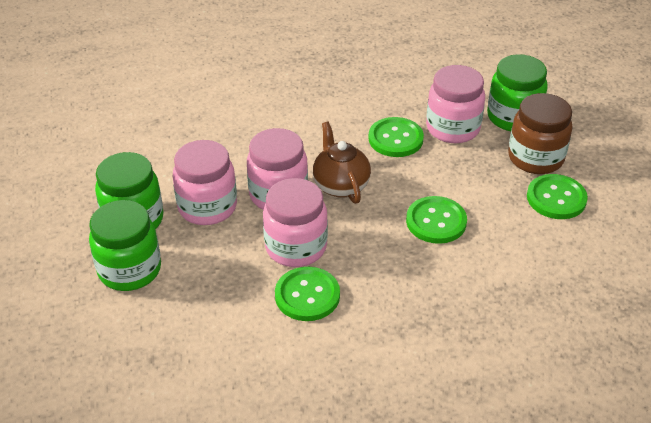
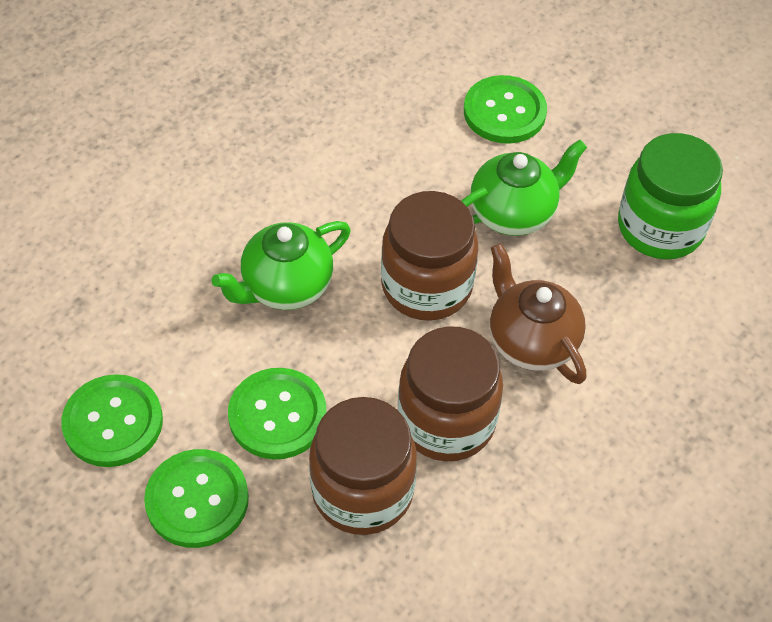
brown jar: 1 -> 3
green jar: 3 -> 1
green teapot: 0 -> 2
pink jar: 4 -> 0

